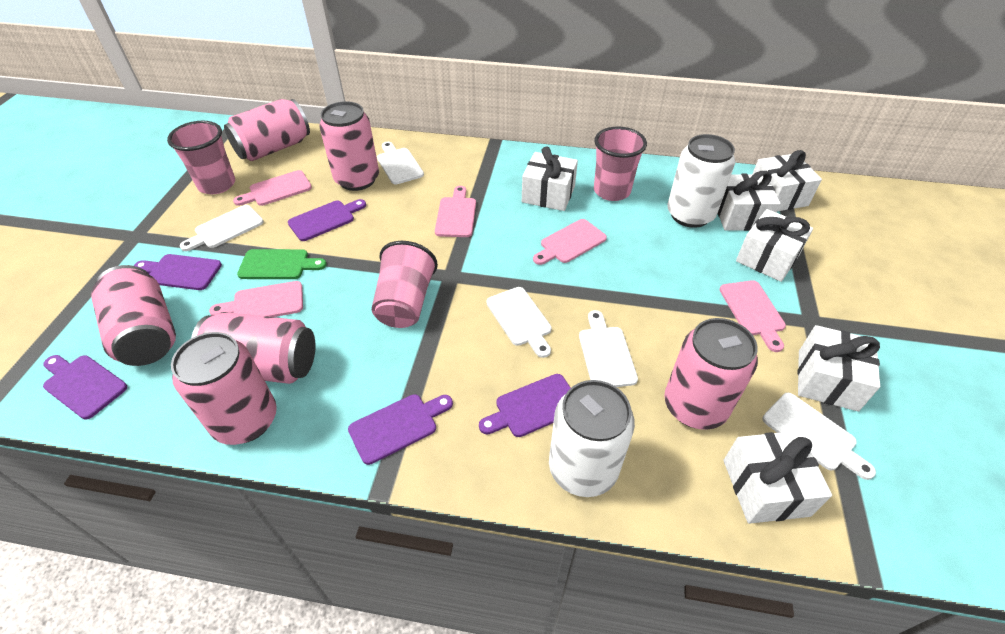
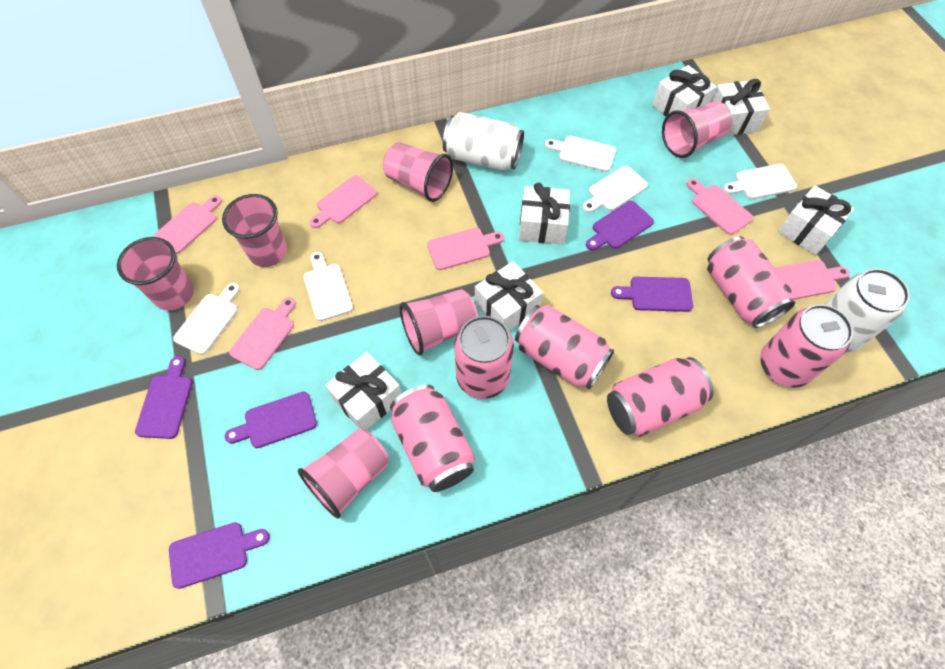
green cutting board: 1 -> 0
pink cup: 3 -> 6
pink cutting board: 5 -> 6

